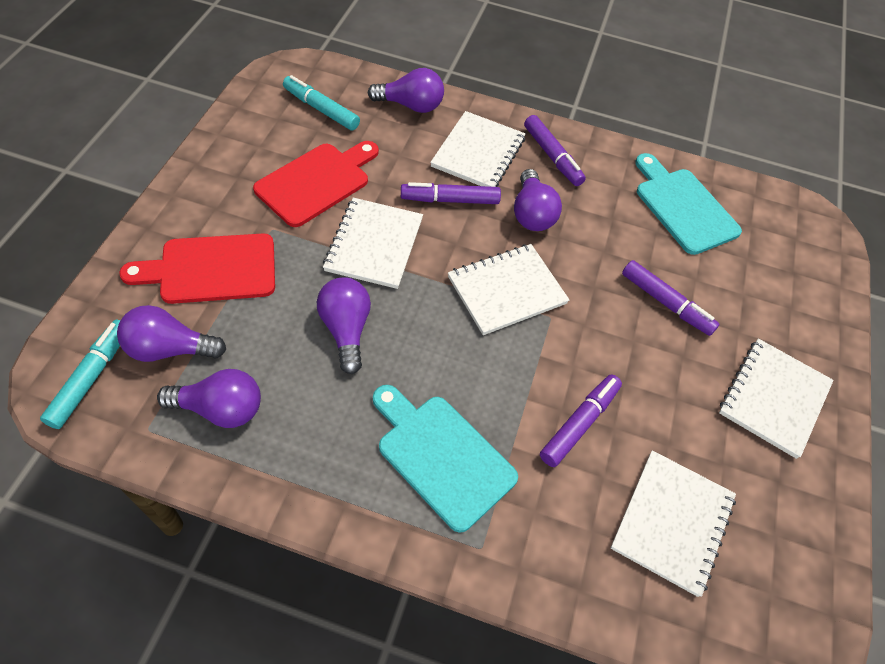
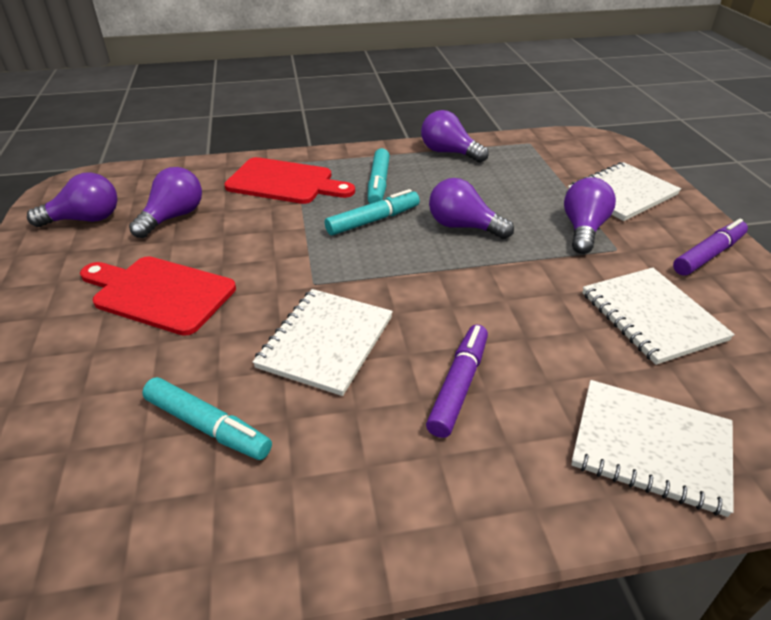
purple marker: 4 -> 2
turquoise cutting board: 2 -> 0
turquoise marker: 2 -> 3
white notebook: 5 -> 4

